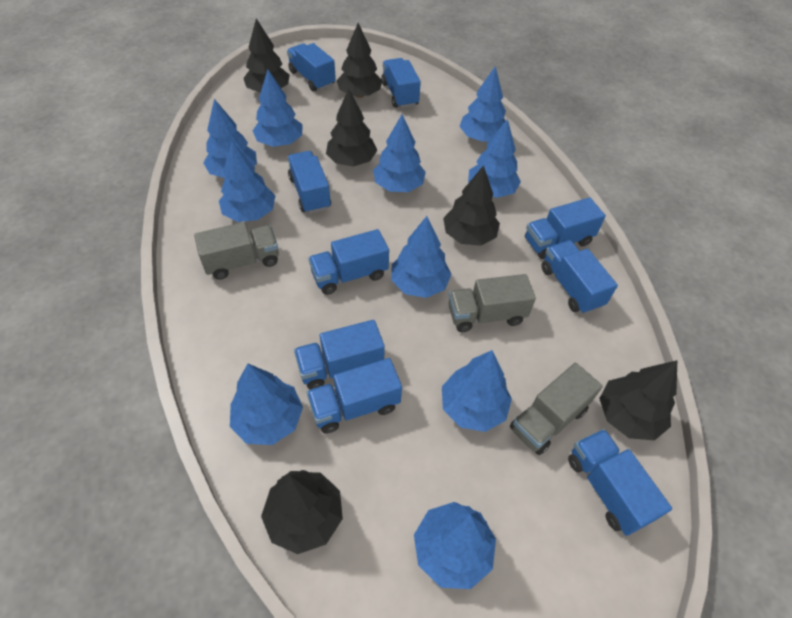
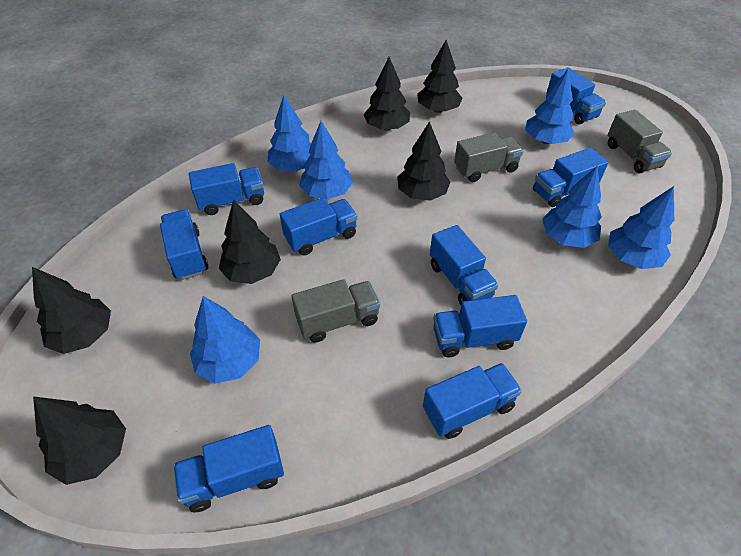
blue tree: 10 -> 6

